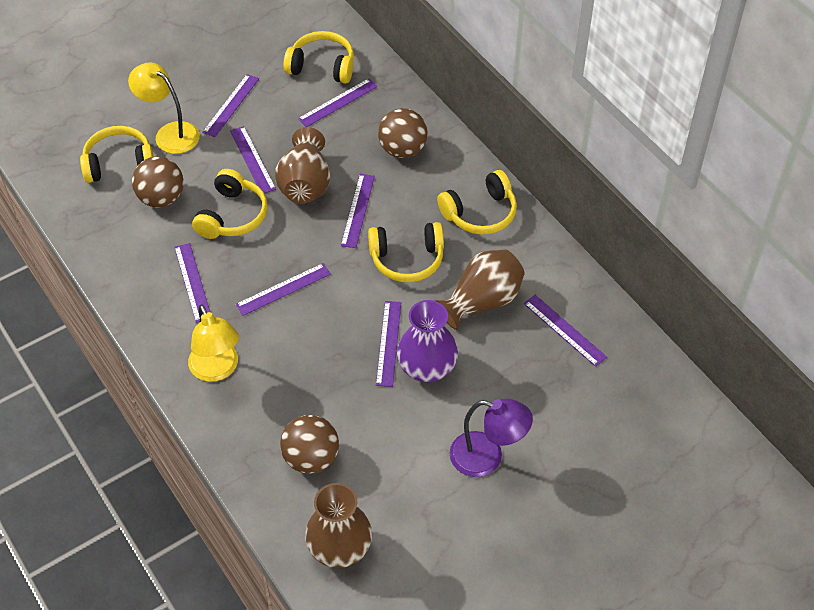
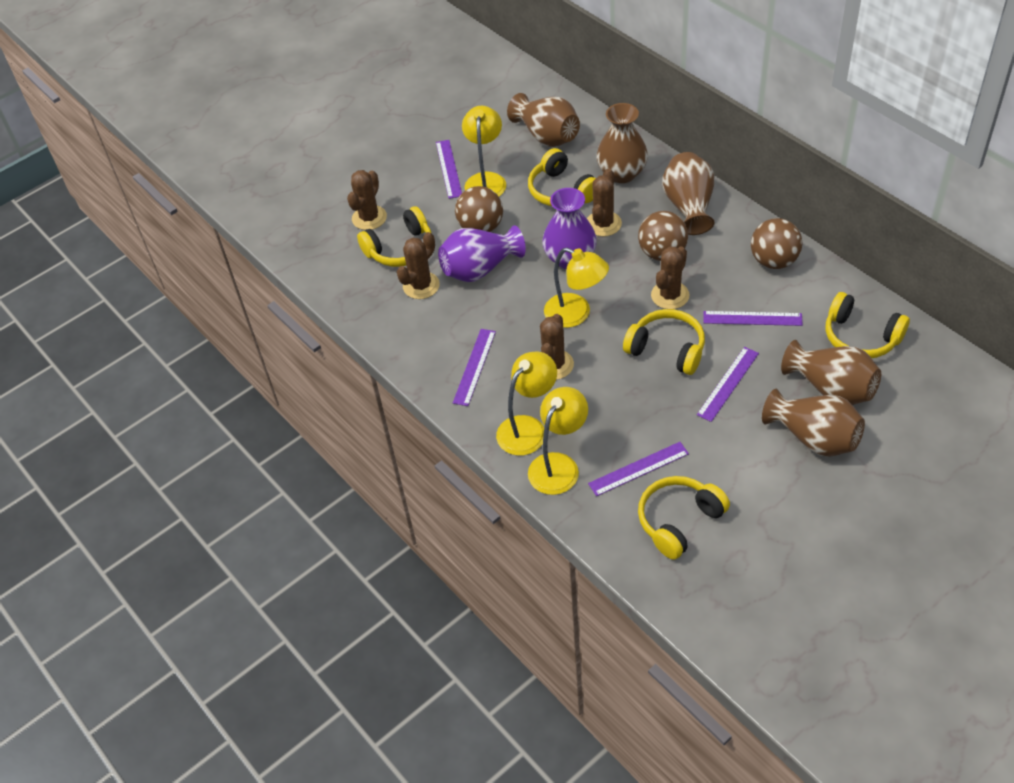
brown cactus: 0 -> 5
brown vase: 3 -> 5
purple lamp: 1 -> 0
purple ruler: 8 -> 5
purple vase: 1 -> 2
yellow lamp: 2 -> 4

